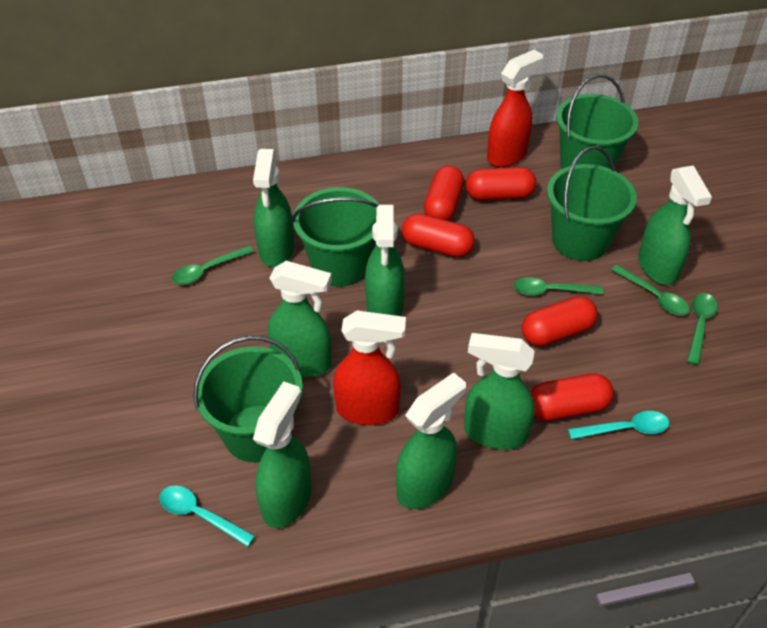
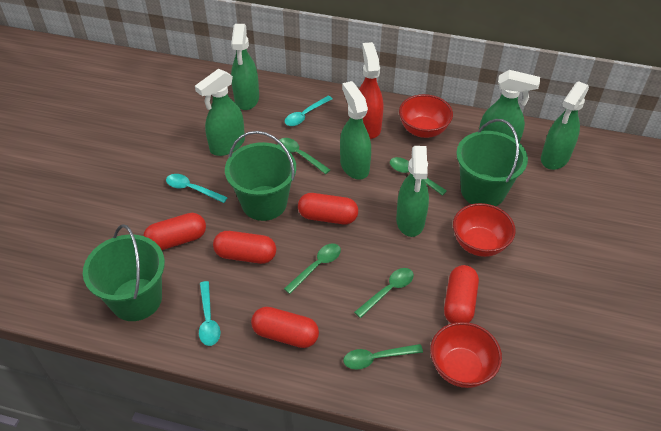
green bucket: 4 -> 3
green spoon: 4 -> 5
green spray bottle: 7 -> 6
red bowl: 0 -> 3
red spray bottle: 2 -> 1
turquoise spoon: 2 -> 3

